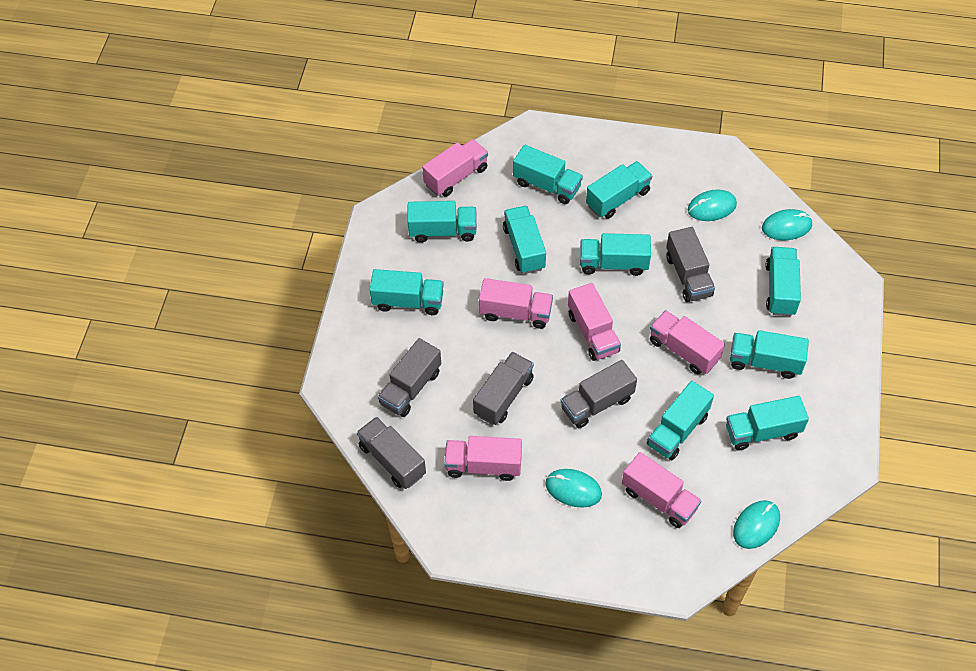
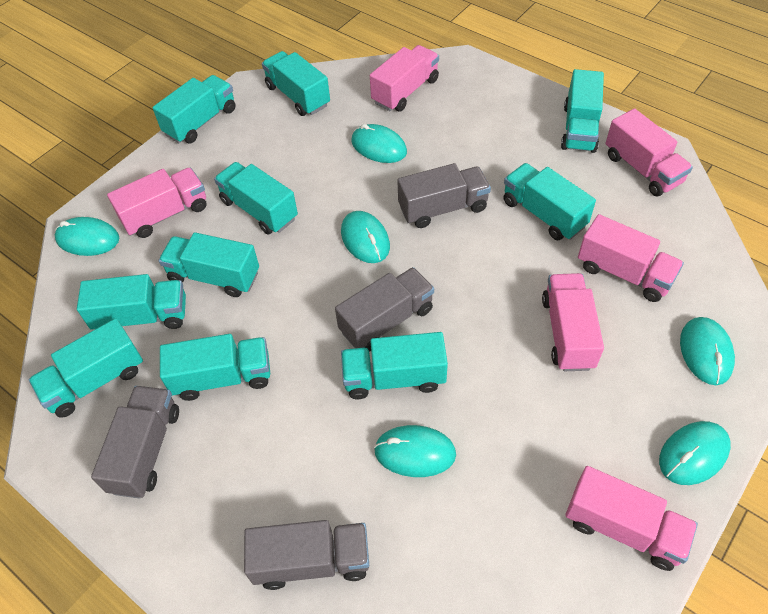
grey truck: 5 -> 4
turquoise mouse: 4 -> 6

